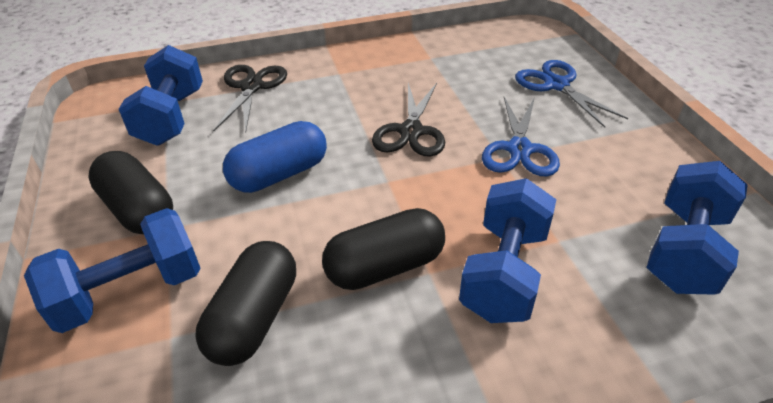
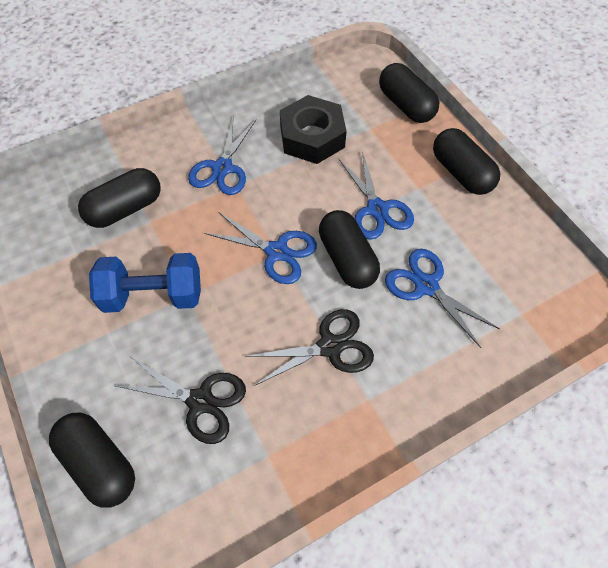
black capsule: 3 -> 5
black nut: 0 -> 1
blue capsule: 1 -> 0
blue dumbbell: 4 -> 1
blue scissors: 2 -> 4

